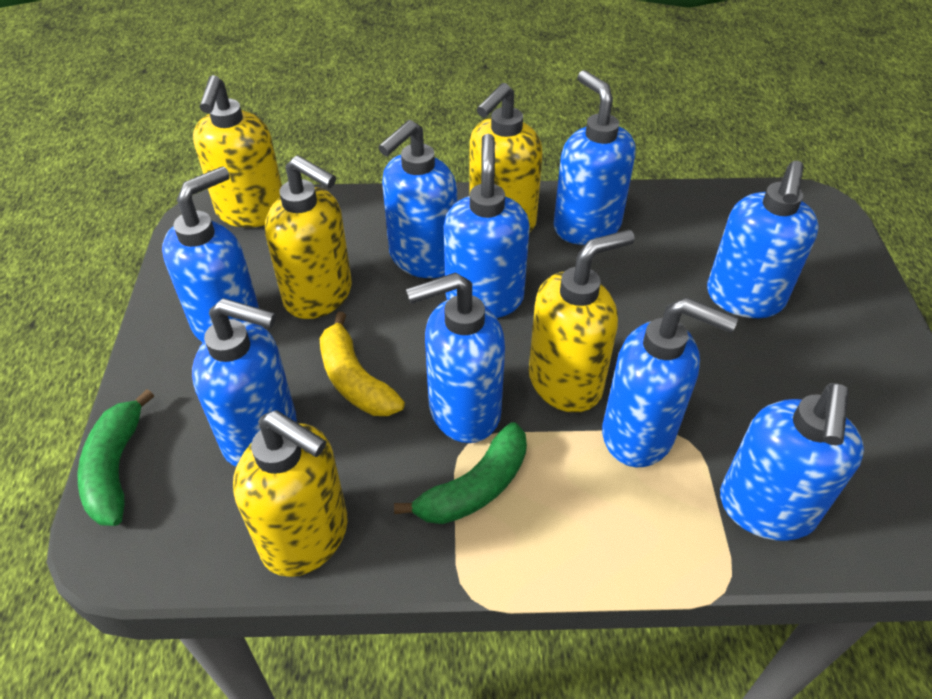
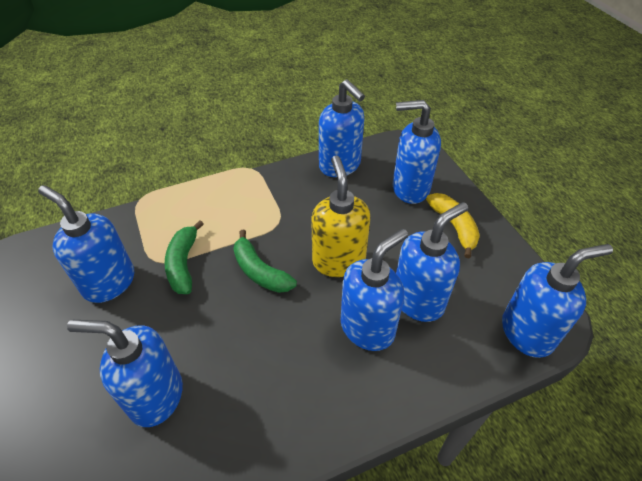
blue soap dispenser: 9 -> 7
yellow soap dispenser: 5 -> 1

